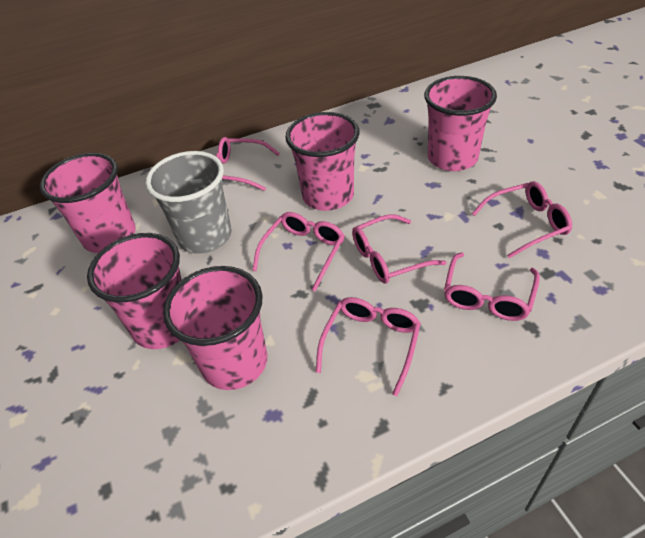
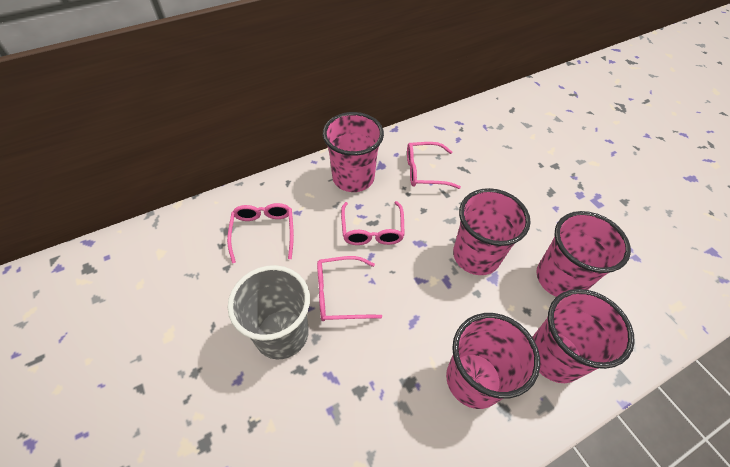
pink glasses: 6 -> 4

